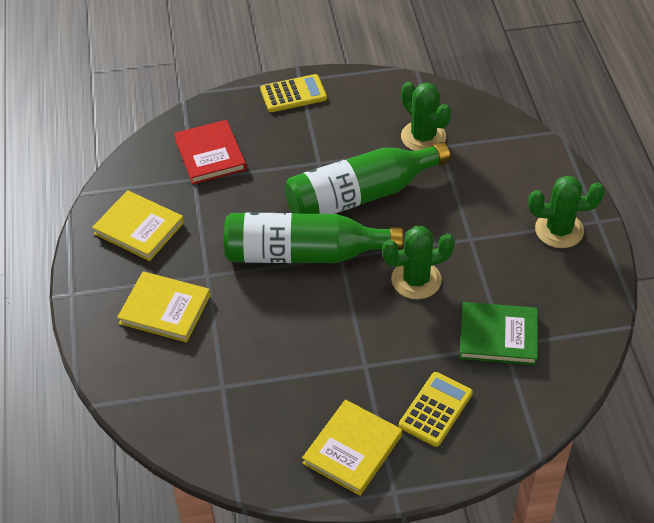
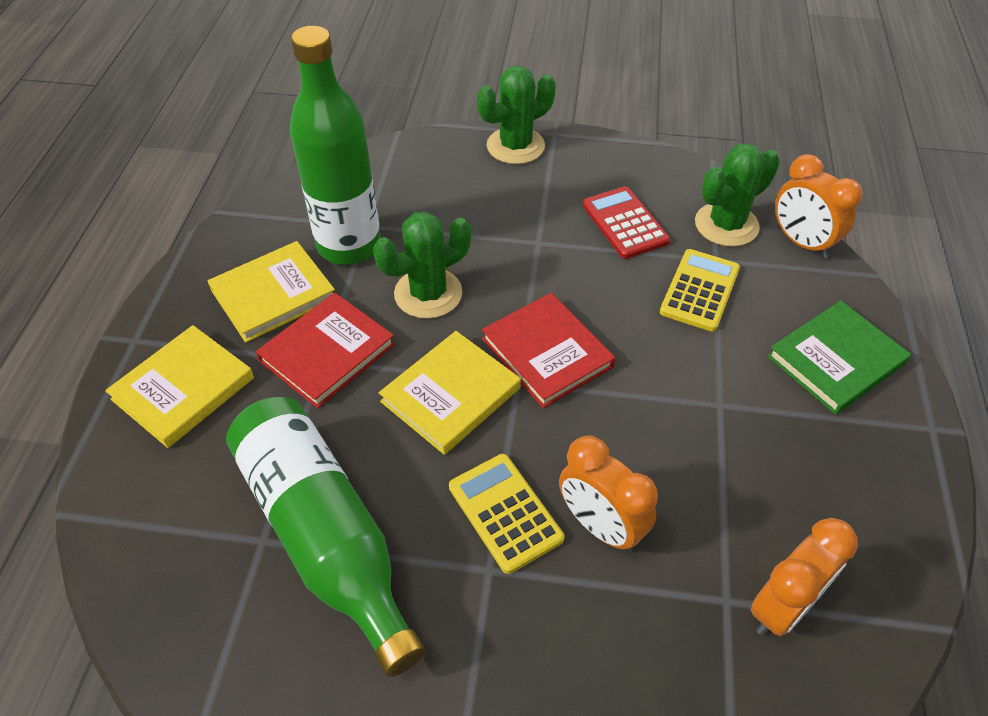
orange clock: 0 -> 3
red book: 1 -> 2
red calculator: 0 -> 1

